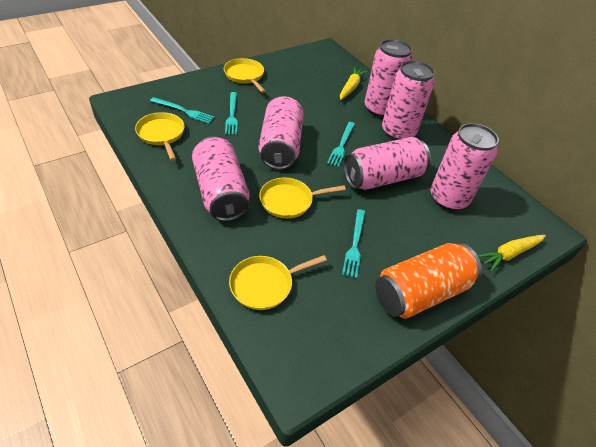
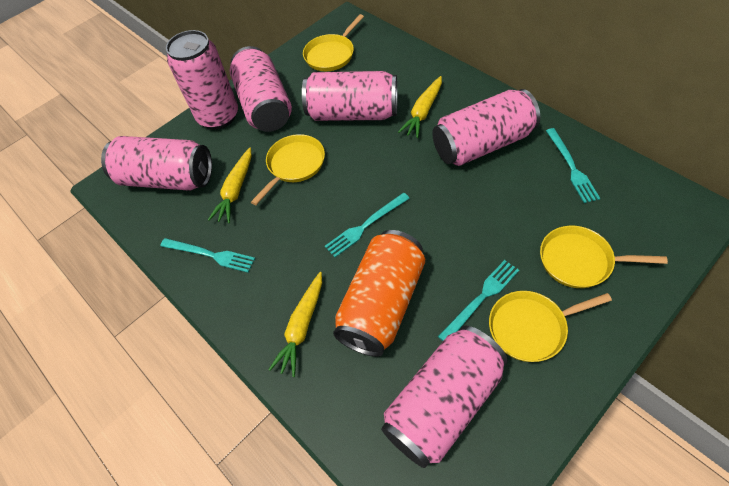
yellow carrot: 2 -> 3

